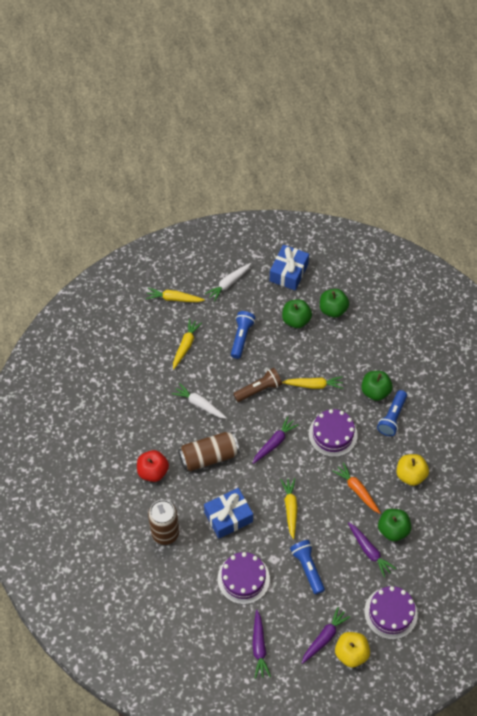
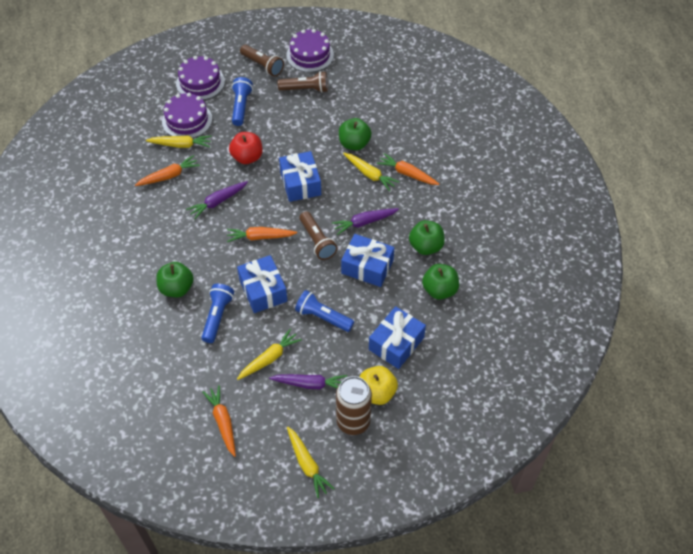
blue gift: 2 -> 4
brown can: 2 -> 1
brown flashlight: 1 -> 3
orange carrot: 1 -> 4
purple carrot: 4 -> 3
white carrot: 2 -> 0
yellow apple: 2 -> 1

